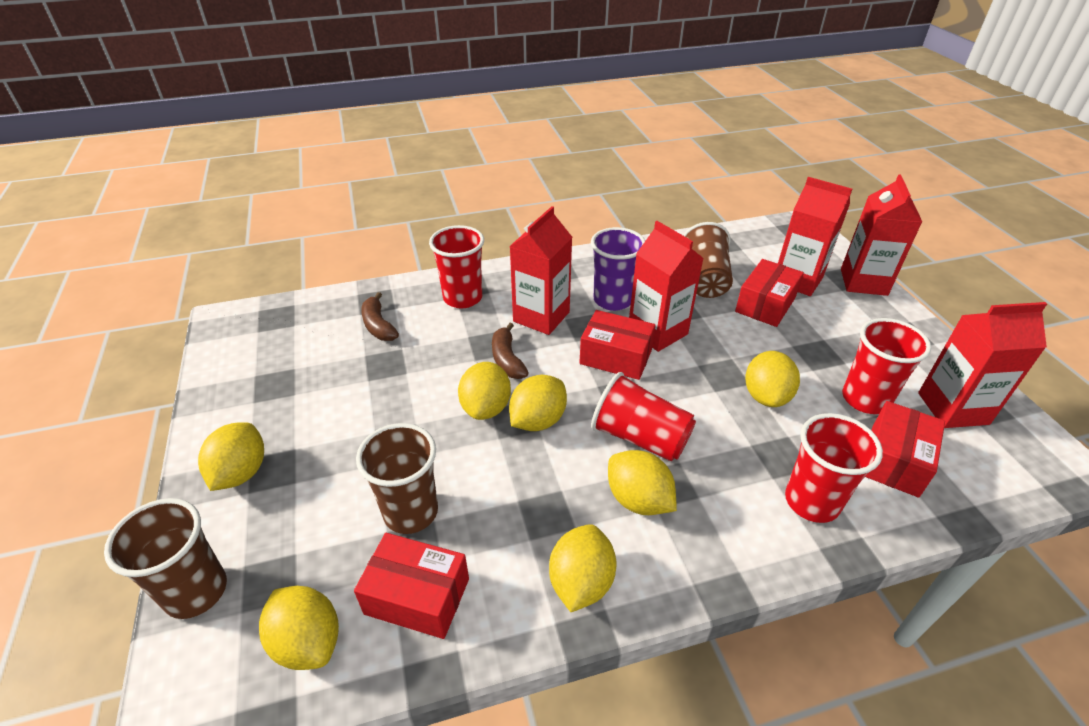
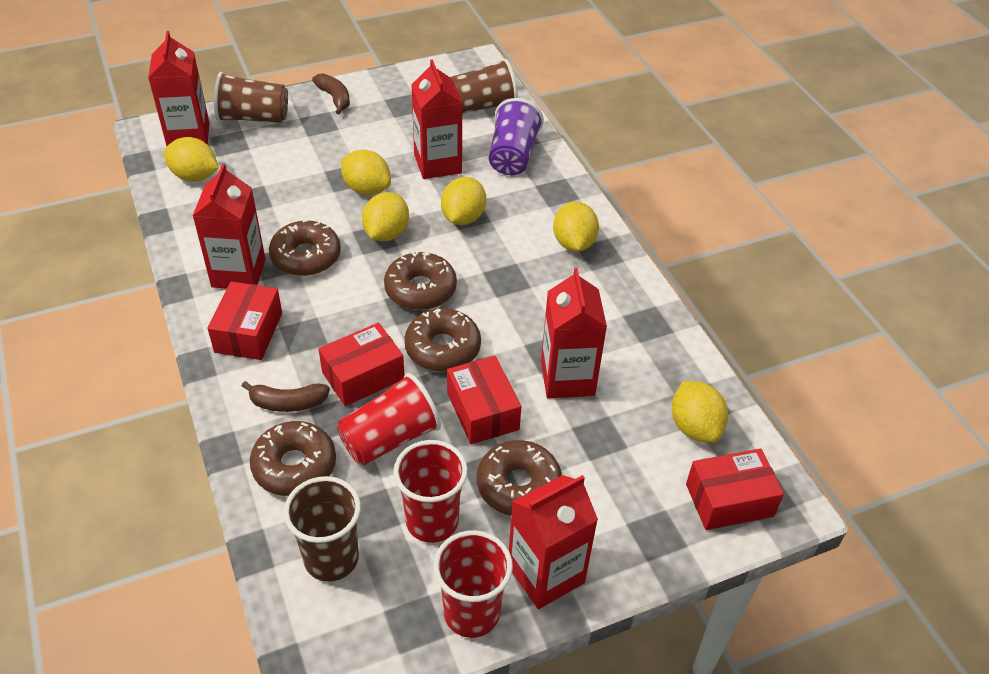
brown donut: 0 -> 5
red cup: 4 -> 3
yellow lemon: 7 -> 6

